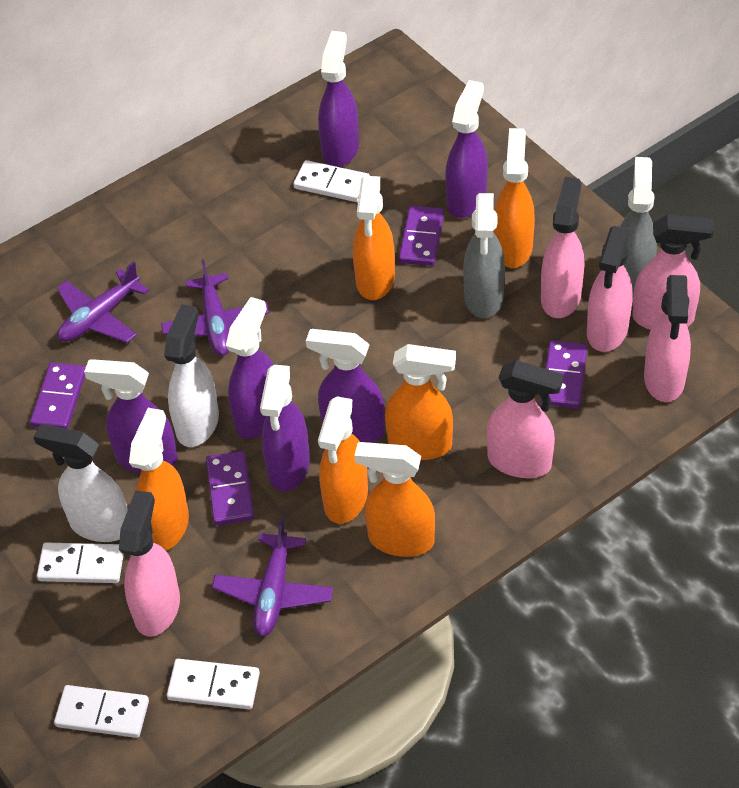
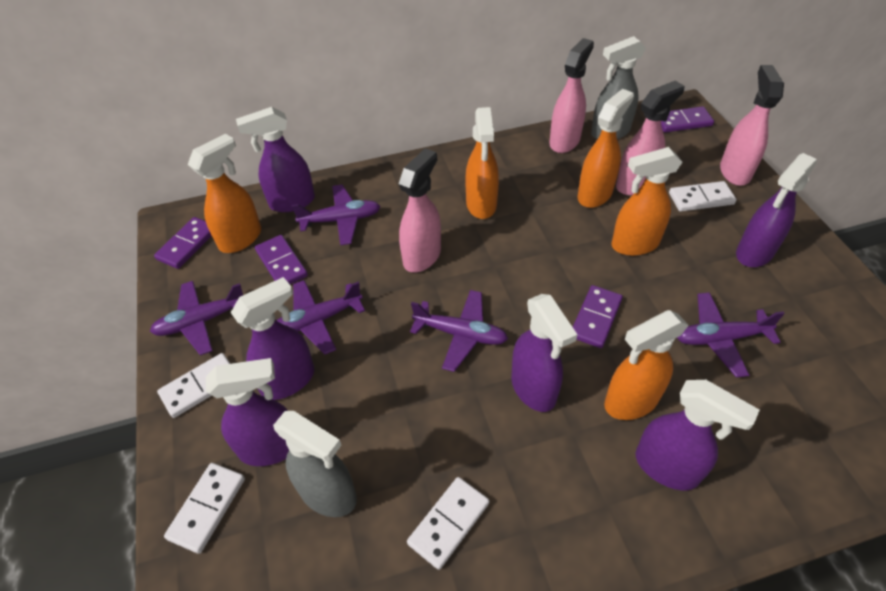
orange spray bottle: 6 -> 5
pink spray bottle: 6 -> 4
purple plane: 3 -> 5
white spray bottle: 2 -> 0

